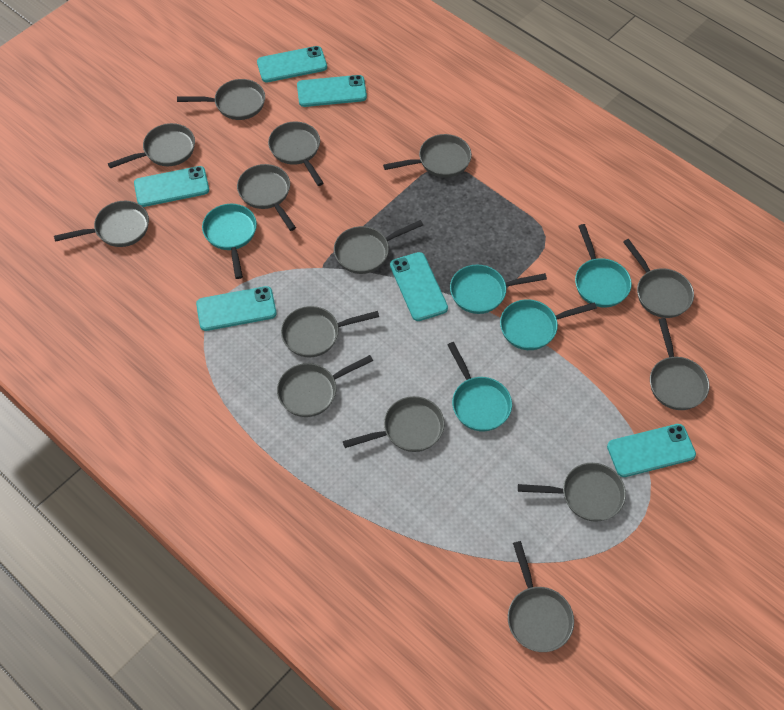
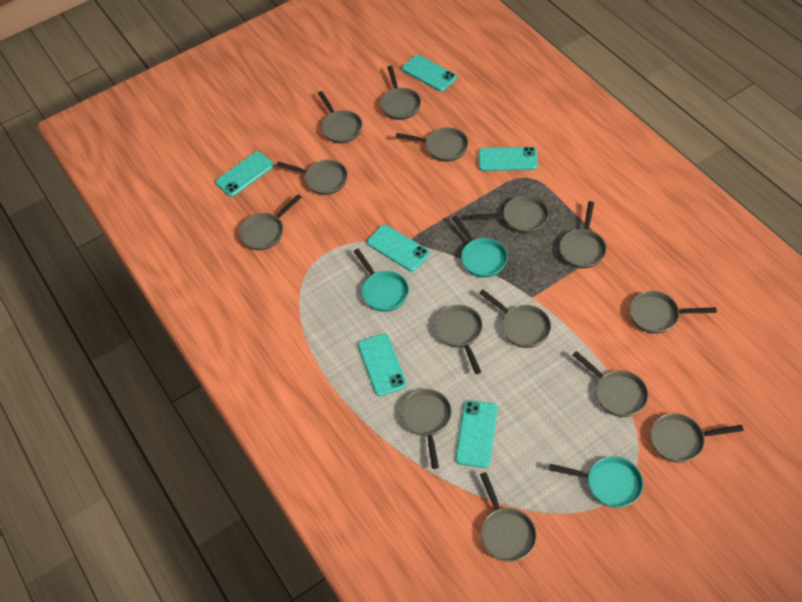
turquoise pan: 5 -> 3

